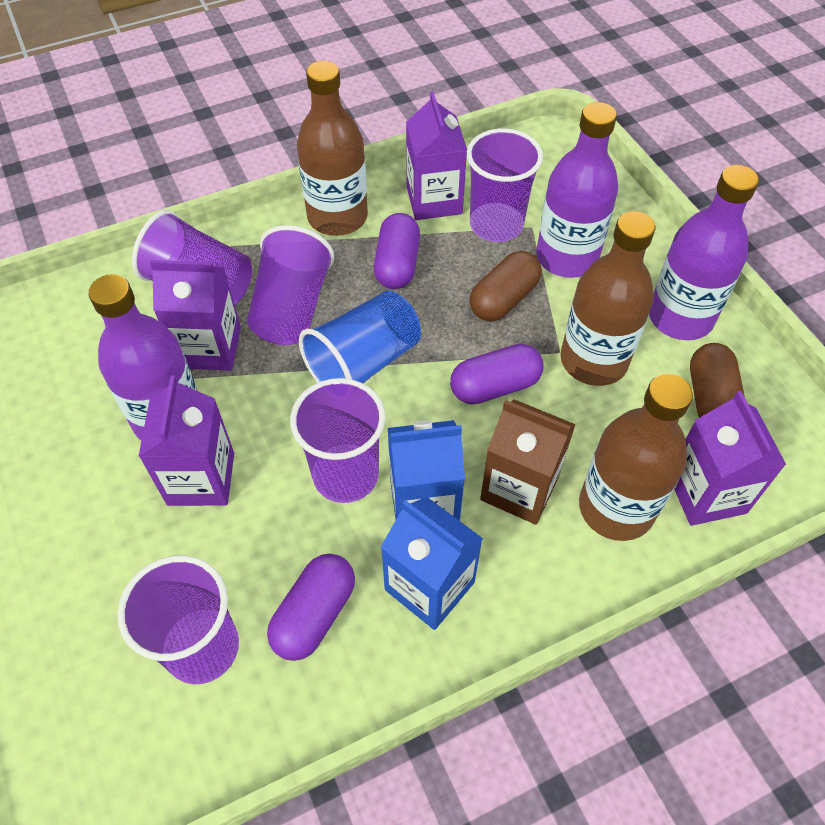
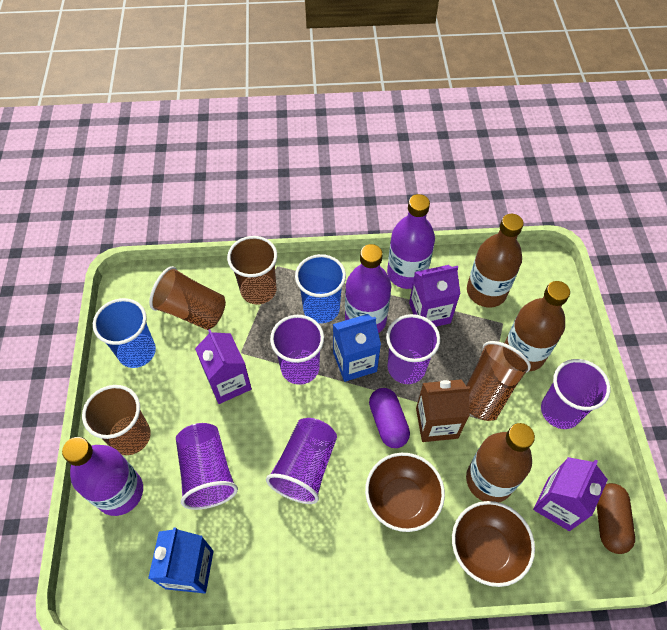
blue cup: 1 -> 2
brown bowl: 0 -> 2
brown capsule: 2 -> 1
brown cup: 0 -> 4
purple capsule: 3 -> 1
purple carton: 4 -> 3

